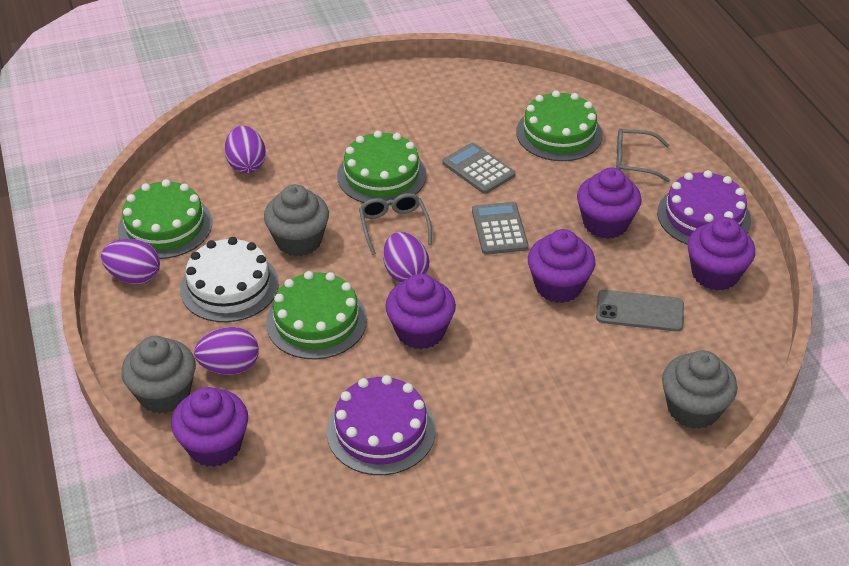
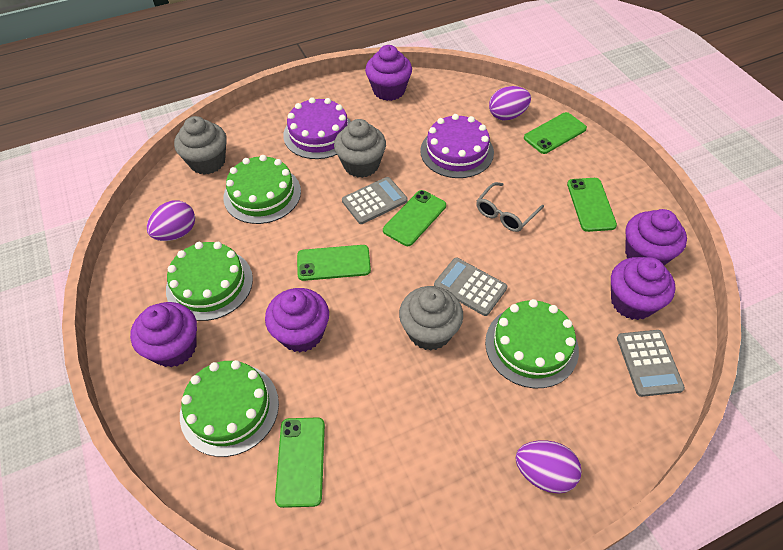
green phone: 0 -> 5
grey calculator: 2 -> 3
grey glasses: 2 -> 1
grey phone: 1 -> 0
purple egg: 4 -> 3
white cake: 1 -> 0

